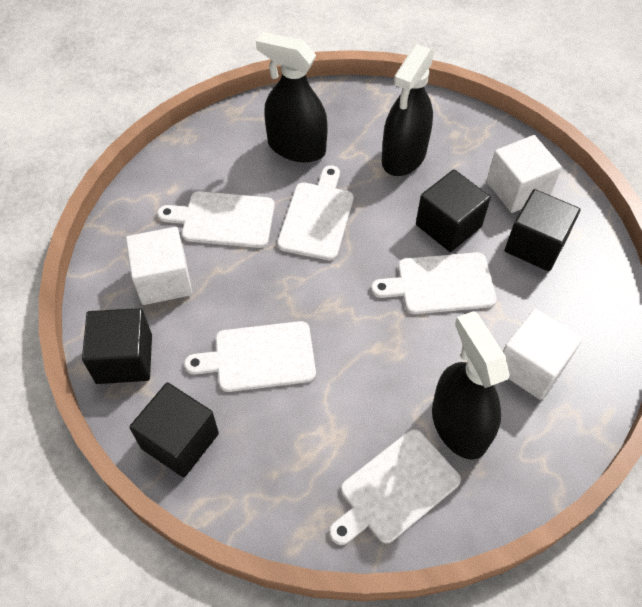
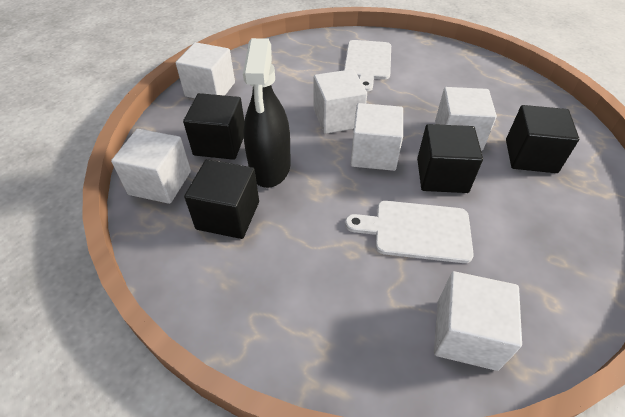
black spray bottle: 3 -> 1
white cube: 3 -> 6
white cutting board: 5 -> 2

